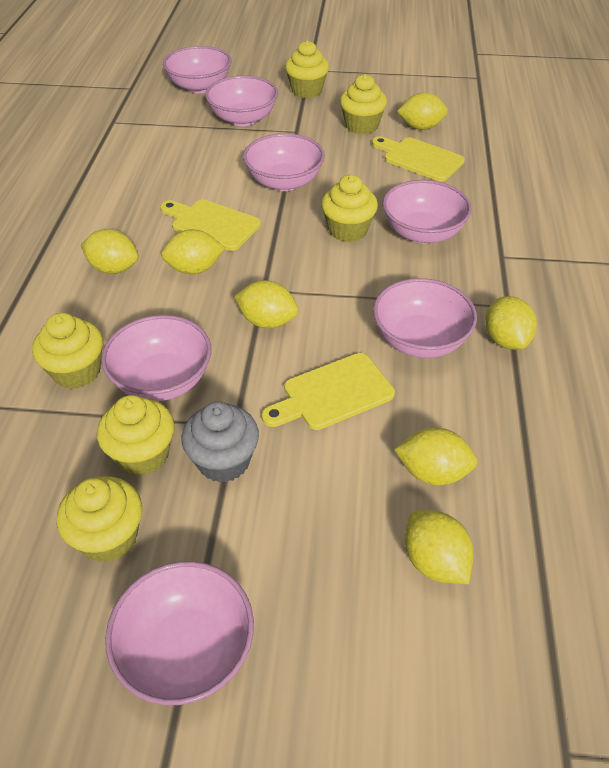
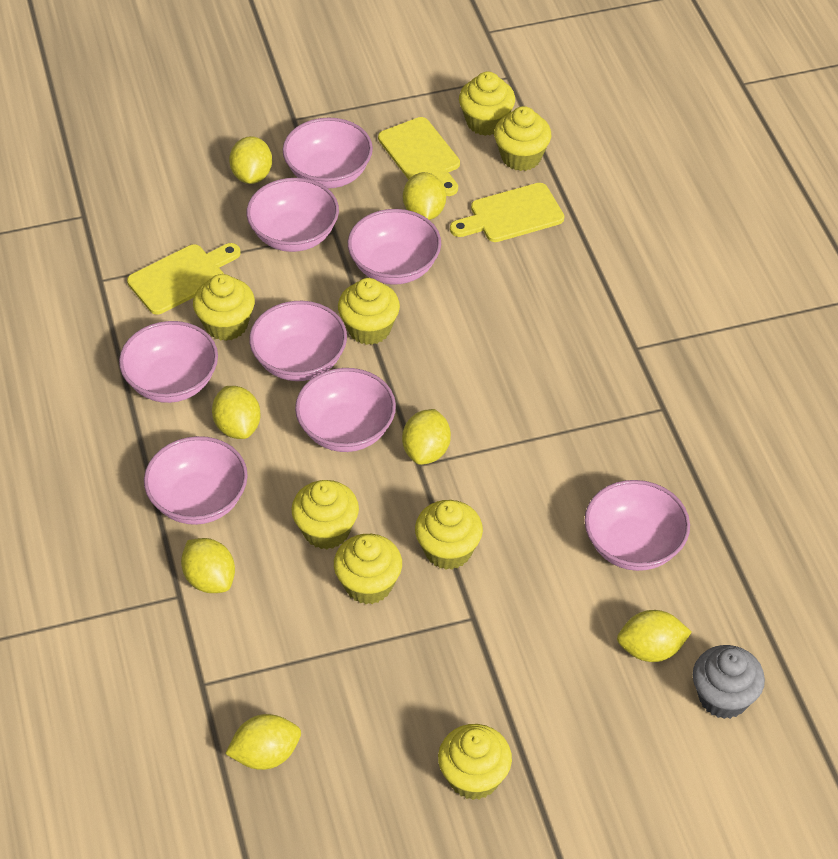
pink bowl: 7 -> 8
yellow cupcake: 6 -> 8

